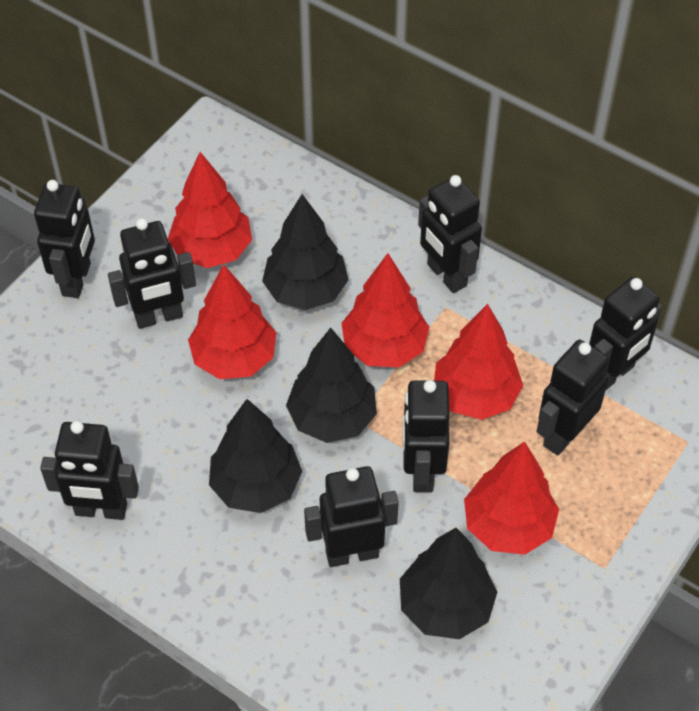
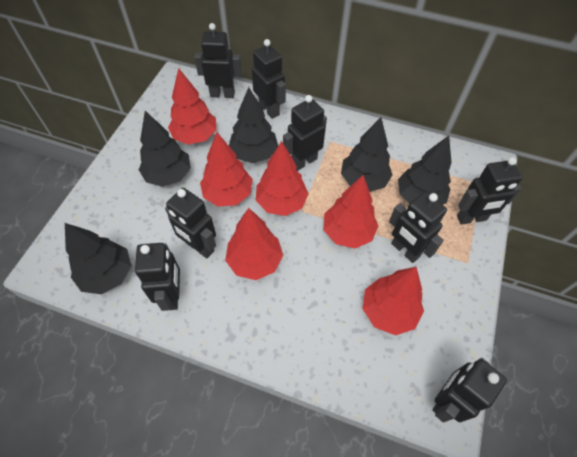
black tree: 4 -> 5
red tree: 5 -> 6

